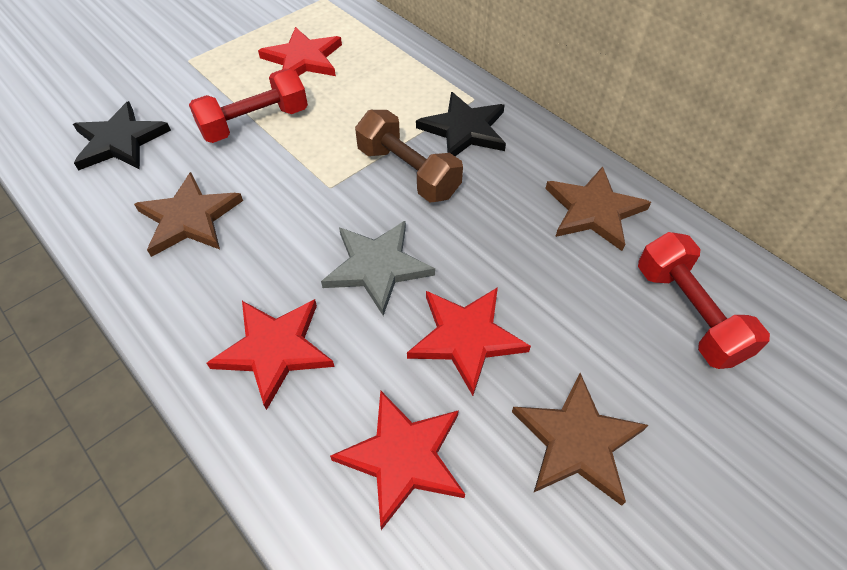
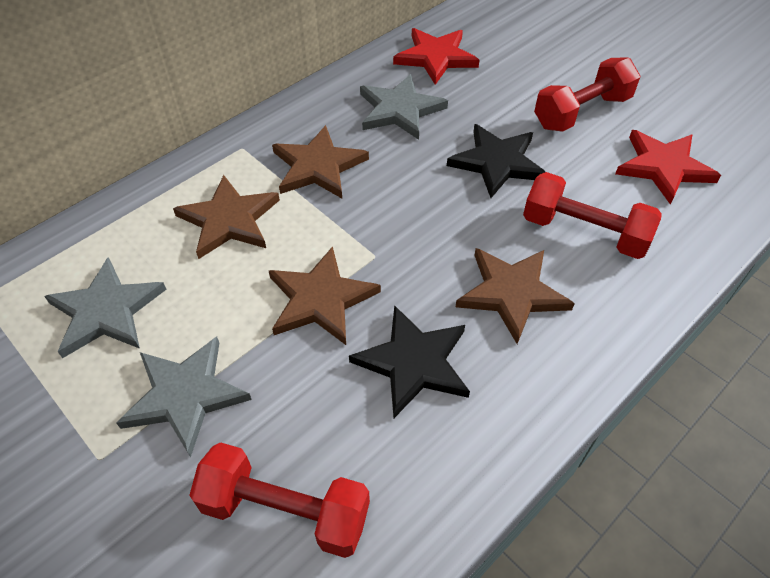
brown dumbbell: 1 -> 0
brown star: 3 -> 4
grey star: 1 -> 3
red dumbbell: 2 -> 3
red star: 4 -> 2

